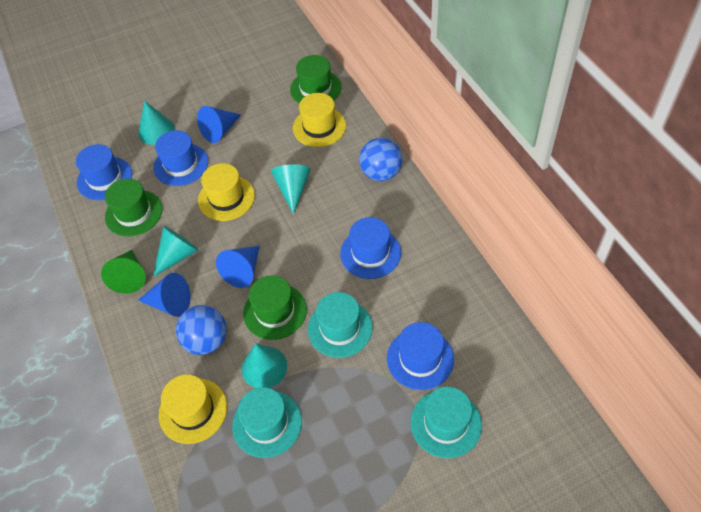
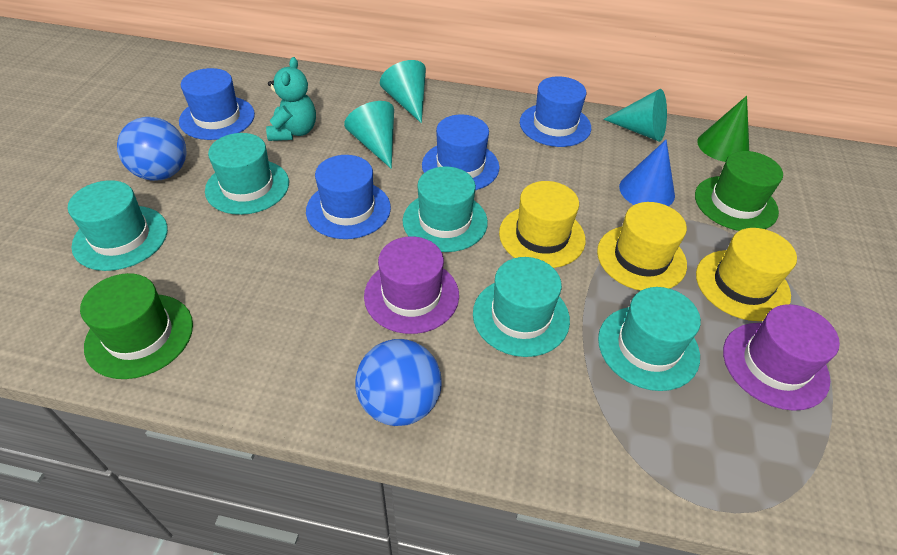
blue cone: 3 -> 1
green hat: 3 -> 2
purple hat: 0 -> 2
turquoise cone: 4 -> 3
turquoise hat: 3 -> 5
turquoise teddy bear: 0 -> 1

